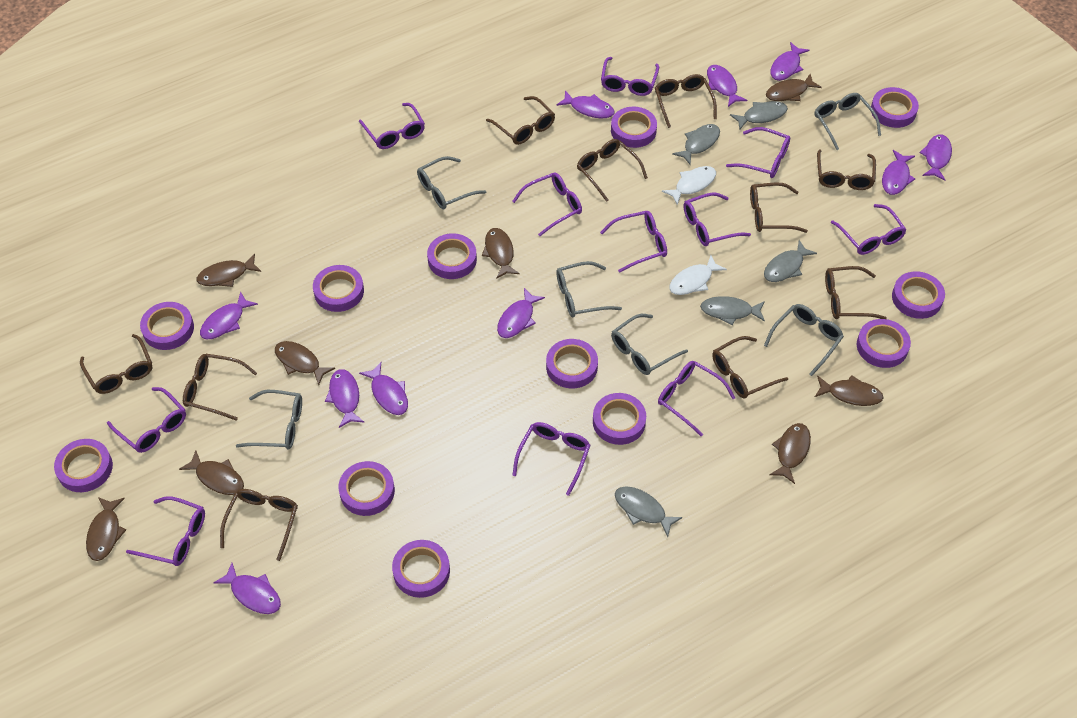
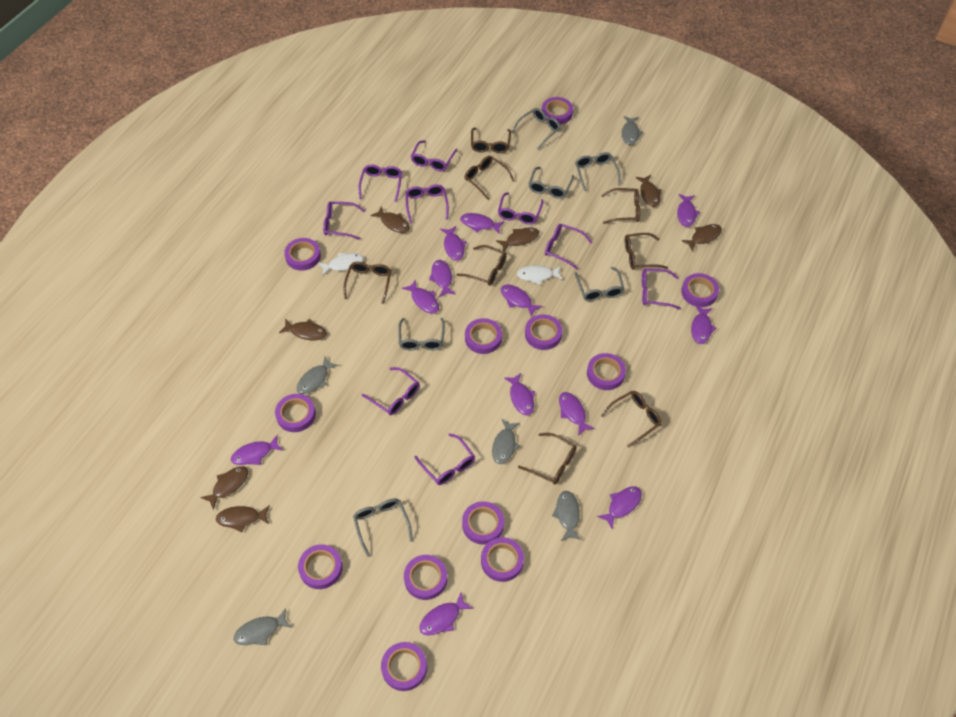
brown fish: 8 -> 7
brown glasses: 10 -> 8
purple fish: 10 -> 12
purple glasses: 11 -> 9

